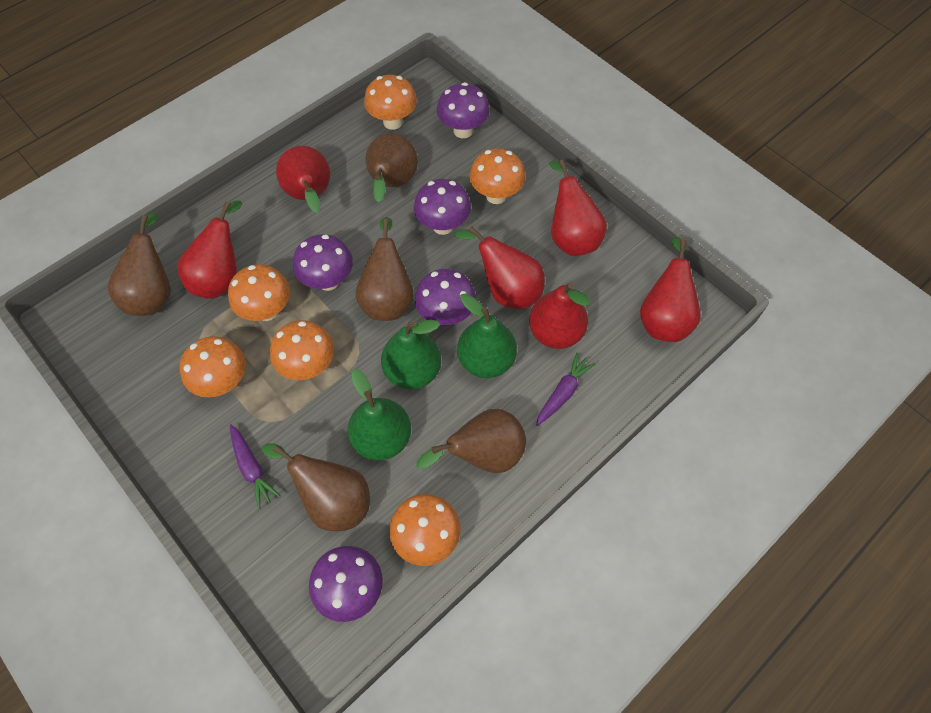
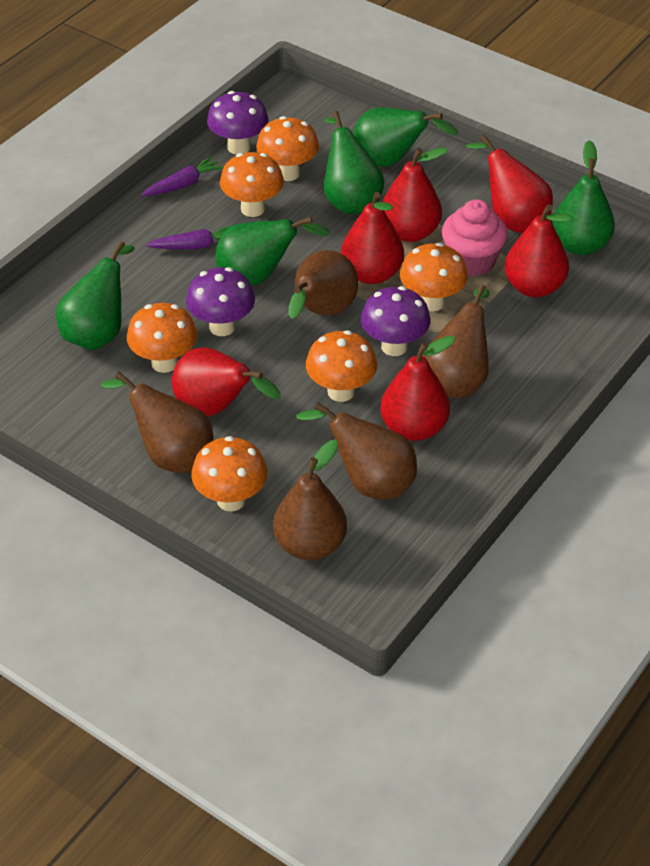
green pear: 3 -> 5
pink cupcake: 0 -> 1
purple mushroom: 5 -> 3

